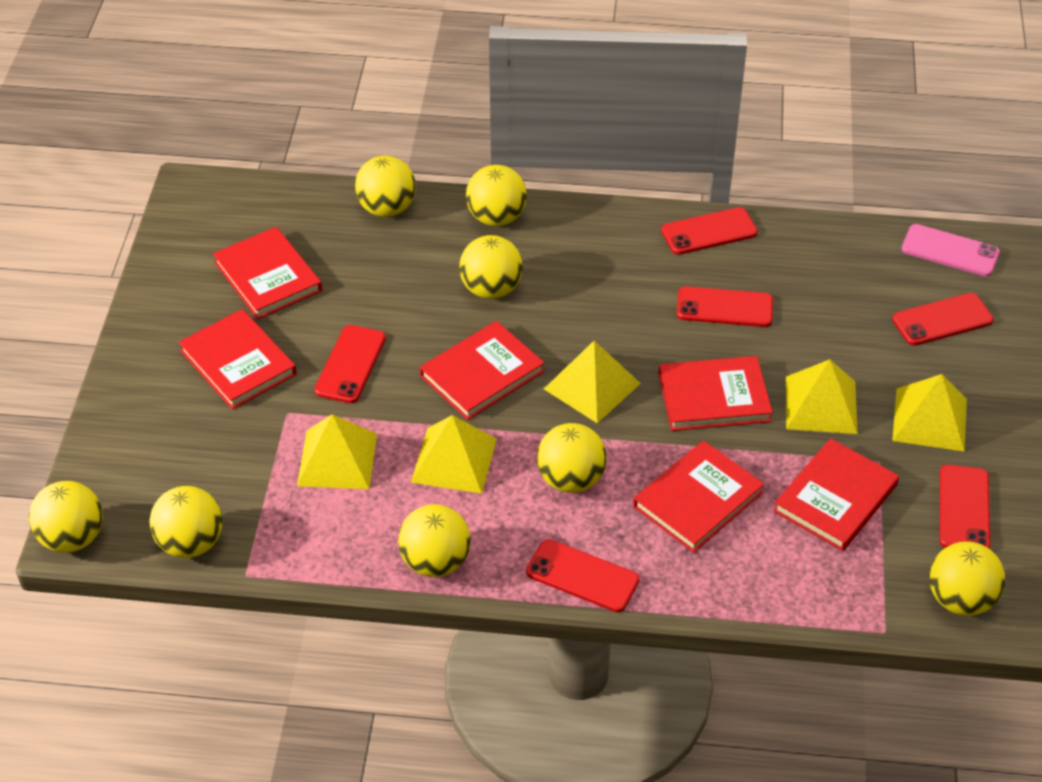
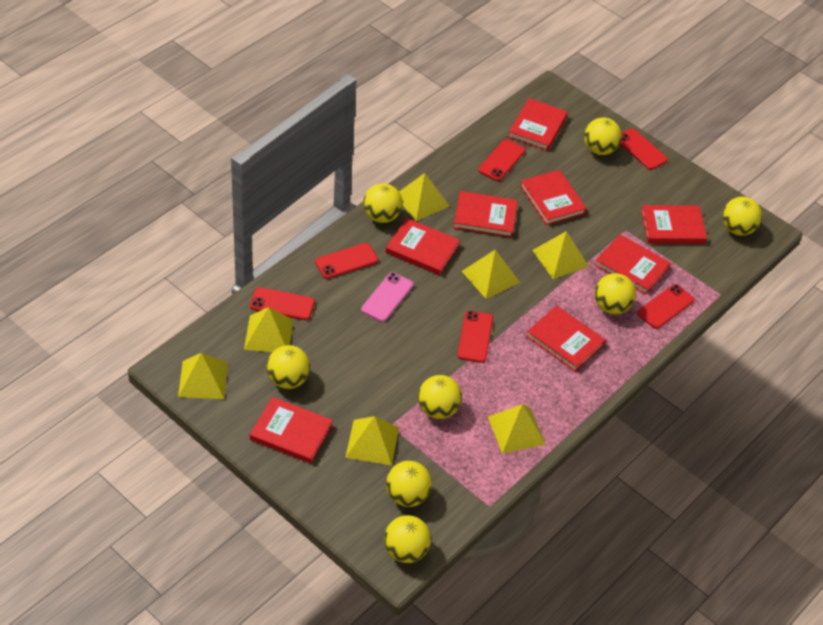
red book: 6 -> 8
yellow pyramid: 5 -> 7

